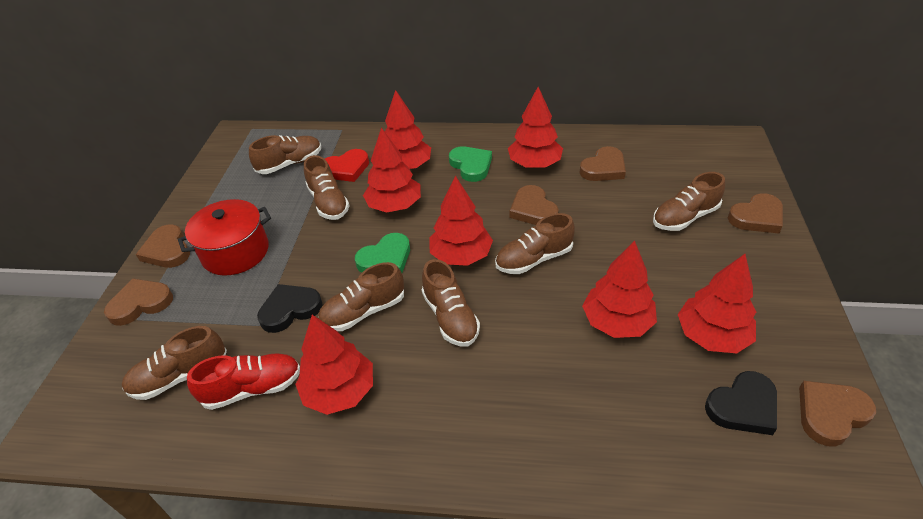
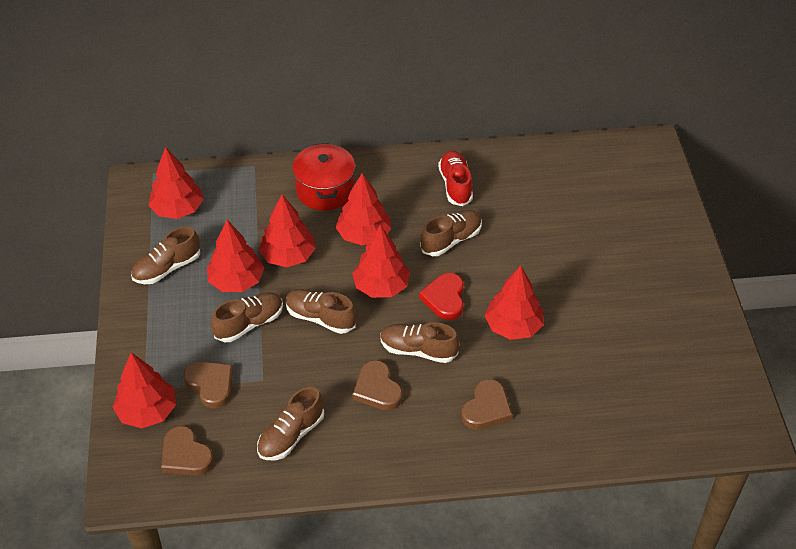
black heart: 2 -> 0
brown heart: 6 -> 4
brown shoe: 7 -> 6
green heart: 2 -> 0

